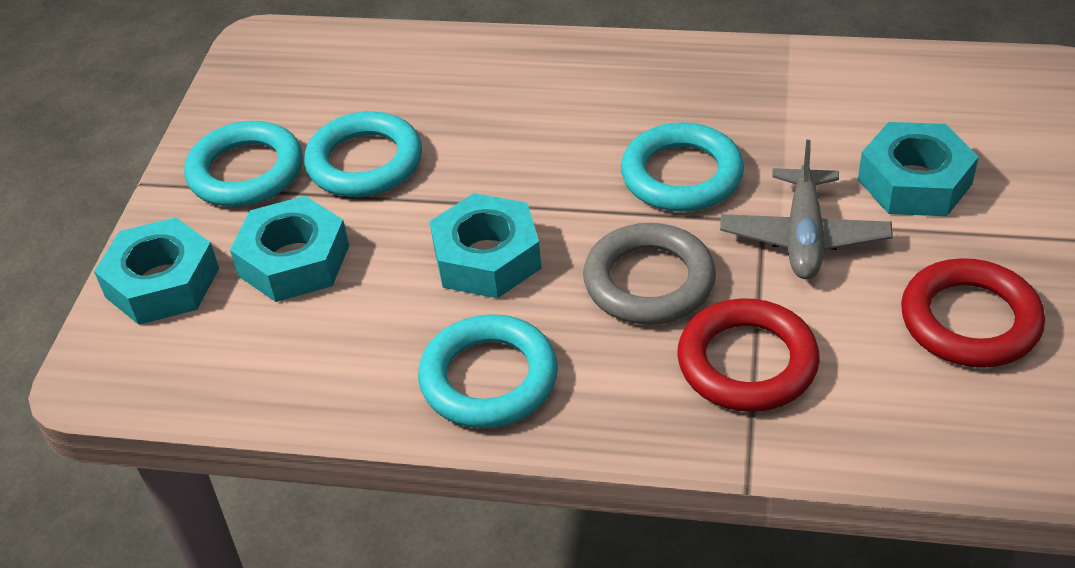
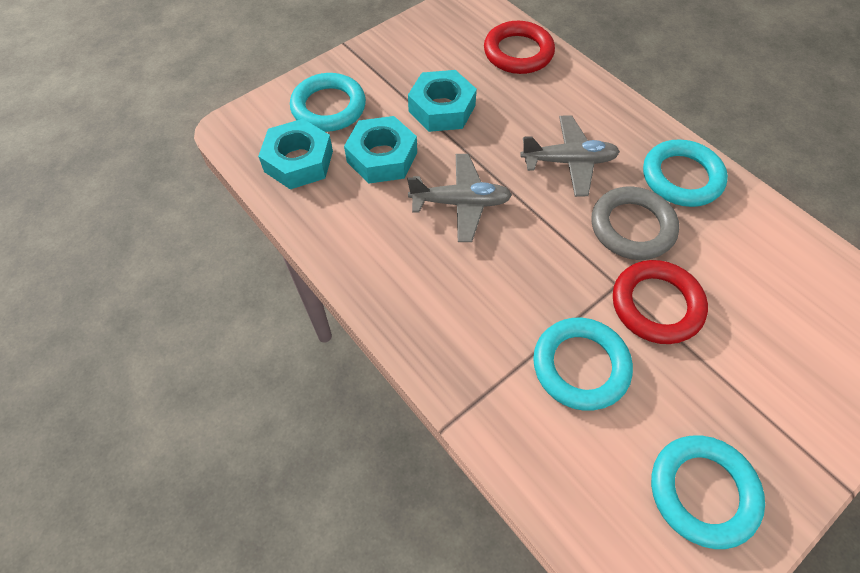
grey plane: 1 -> 2
turquoise nut: 4 -> 3

